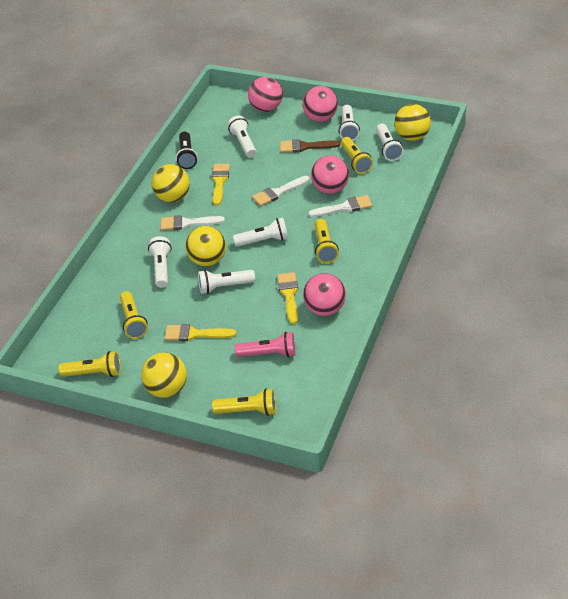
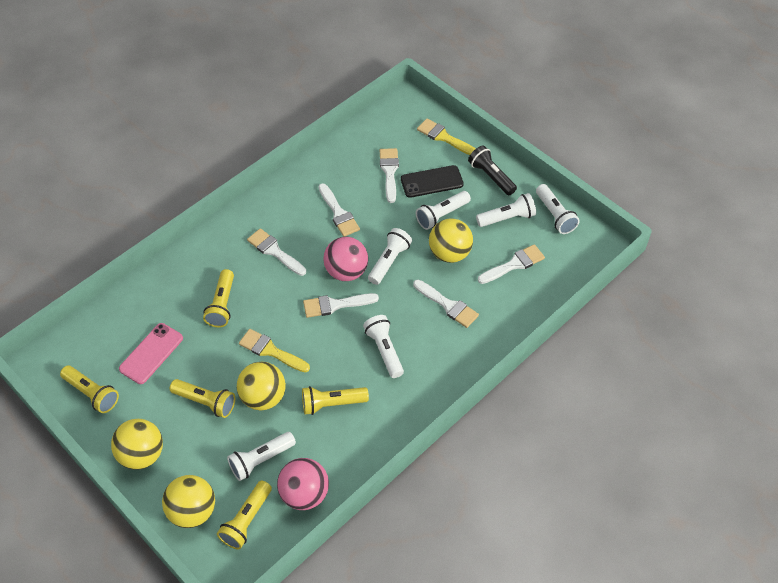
black phone: 0 -> 1
brown brush: 1 -> 0
pink ball: 4 -> 2
pink flashlight: 1 -> 0
pink phone: 0 -> 1
white brush: 3 -> 6
yellow brush: 3 -> 2

